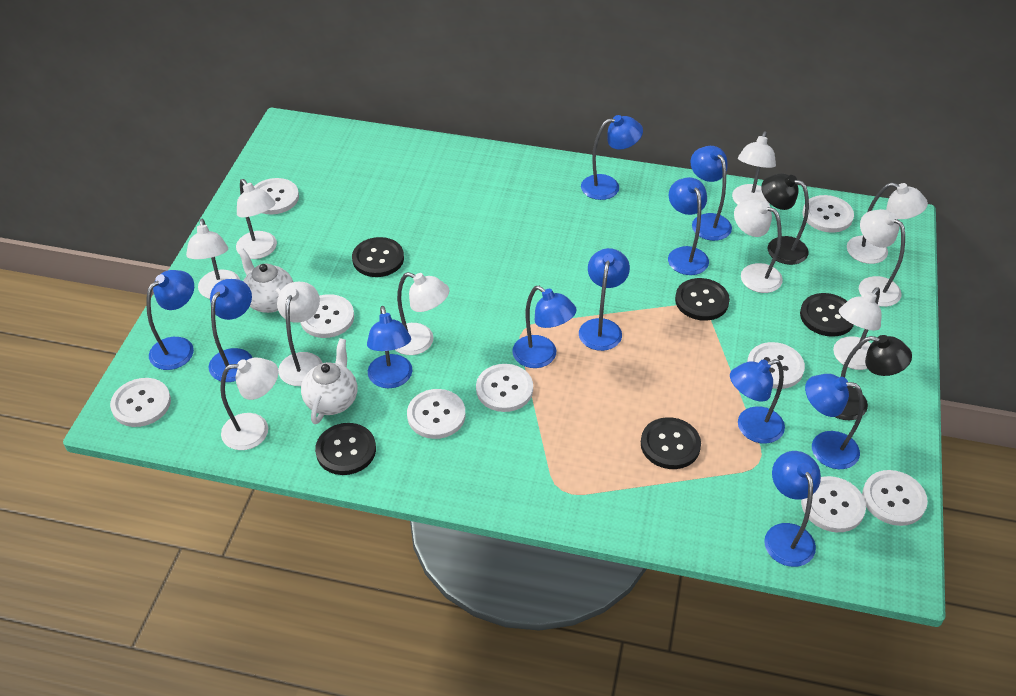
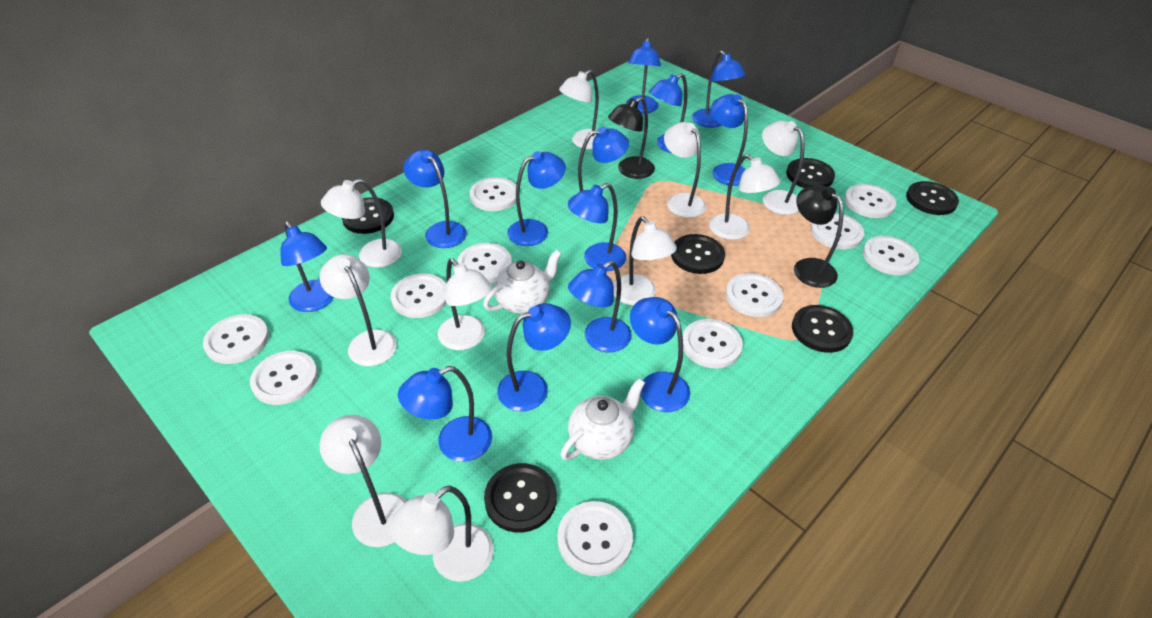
black button: 5 -> 6
blue lamp: 11 -> 13
white button: 9 -> 11

